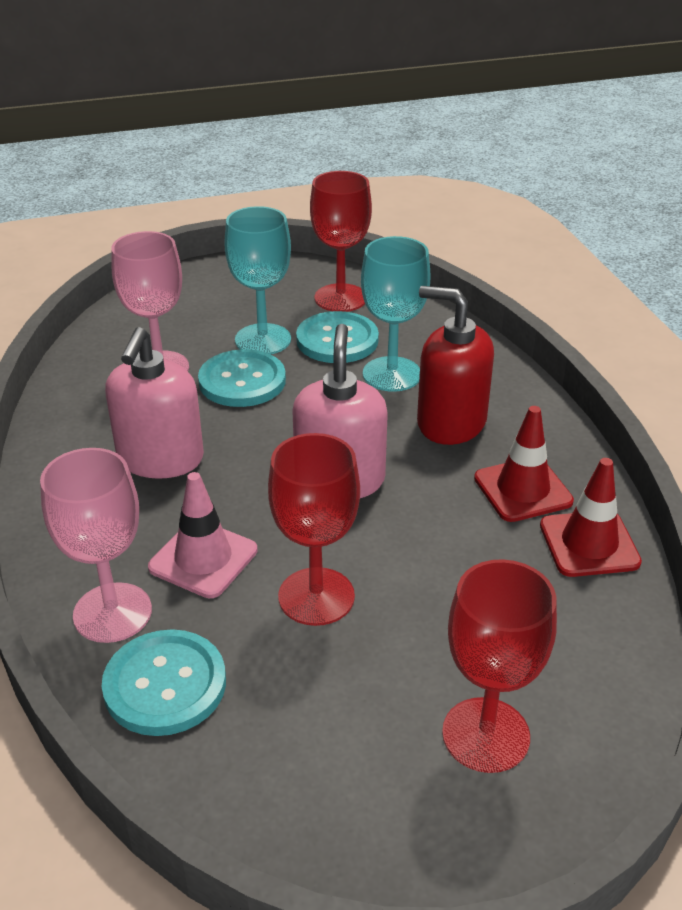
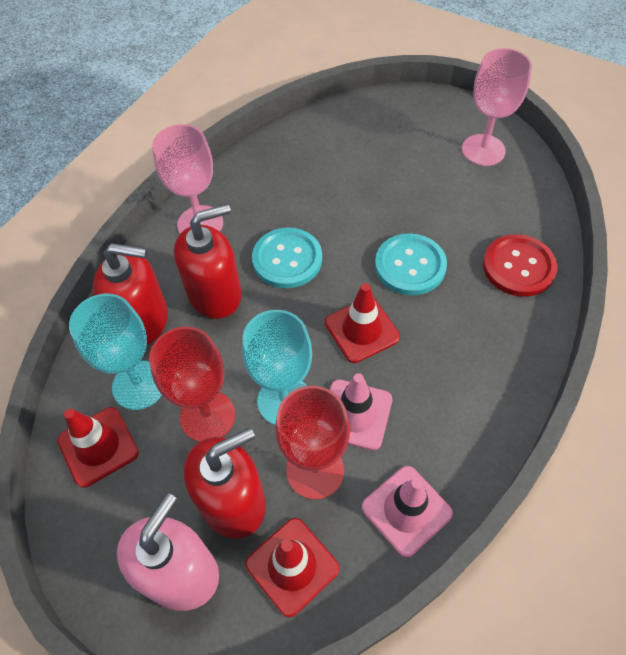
pink soap dispenser: 2 -> 1
pink traffic cone: 1 -> 2
red button: 0 -> 1
red goblet: 3 -> 2
red soap dispenser: 1 -> 3
red traffic cone: 2 -> 3
turquoise button: 3 -> 2

